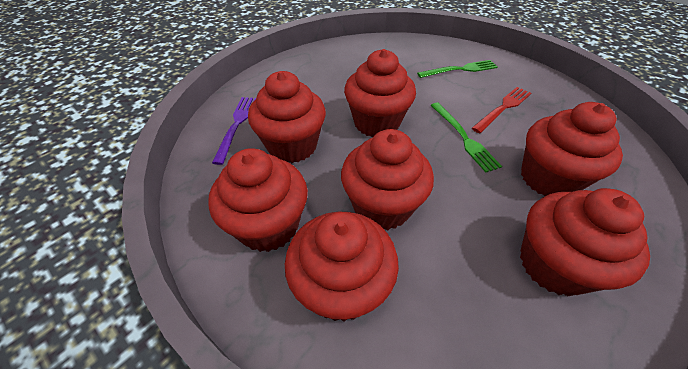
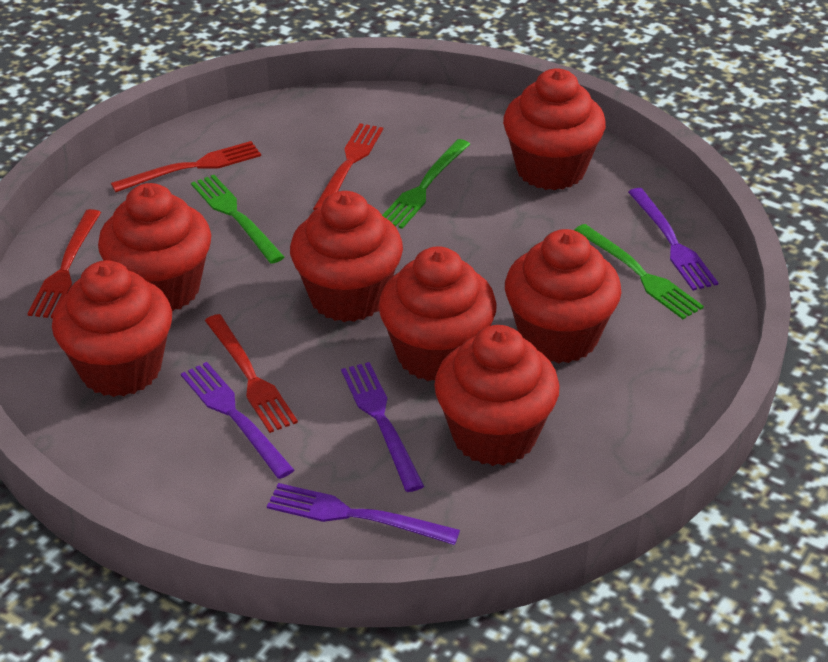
green fork: 2 -> 3
purple fork: 1 -> 4
red fork: 1 -> 4

